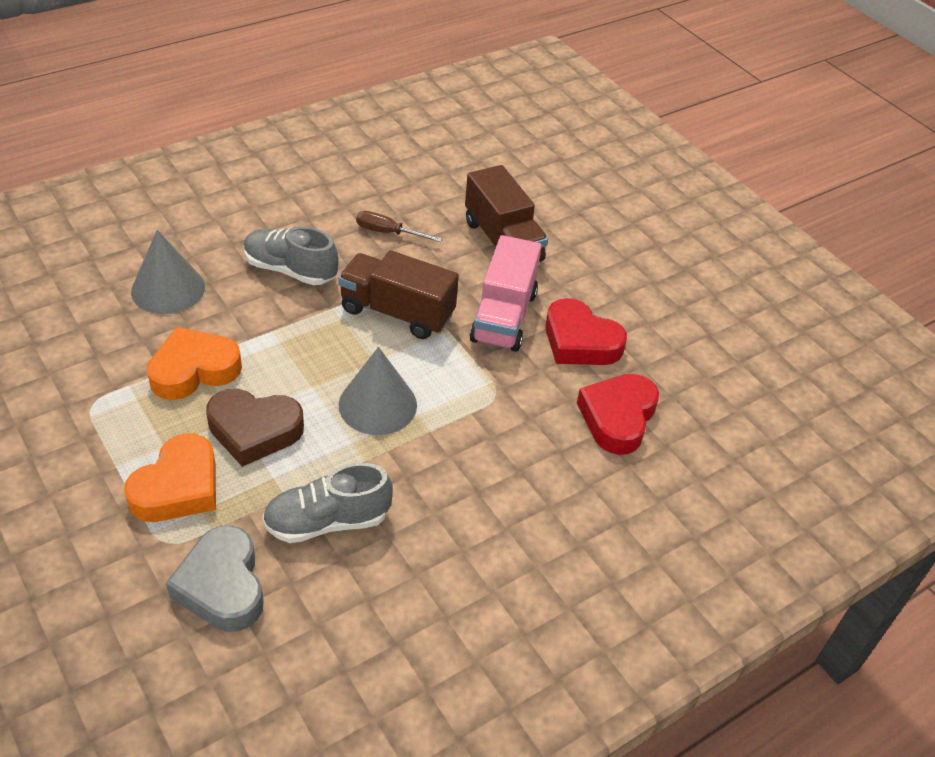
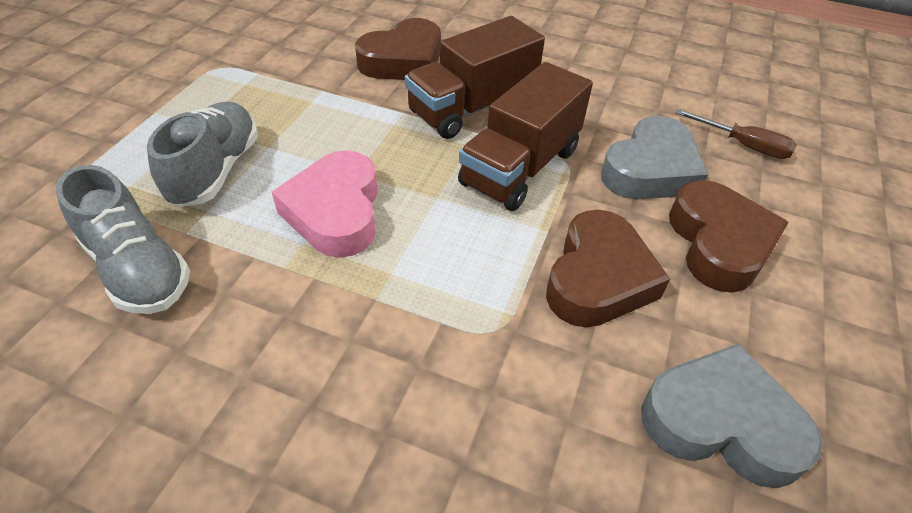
brown heart: 1 -> 3
grey cone: 2 -> 0
grey heart: 1 -> 2
orange heart: 2 -> 0
pink heart: 0 -> 1
pink truck: 1 -> 0
red heart: 2 -> 0

